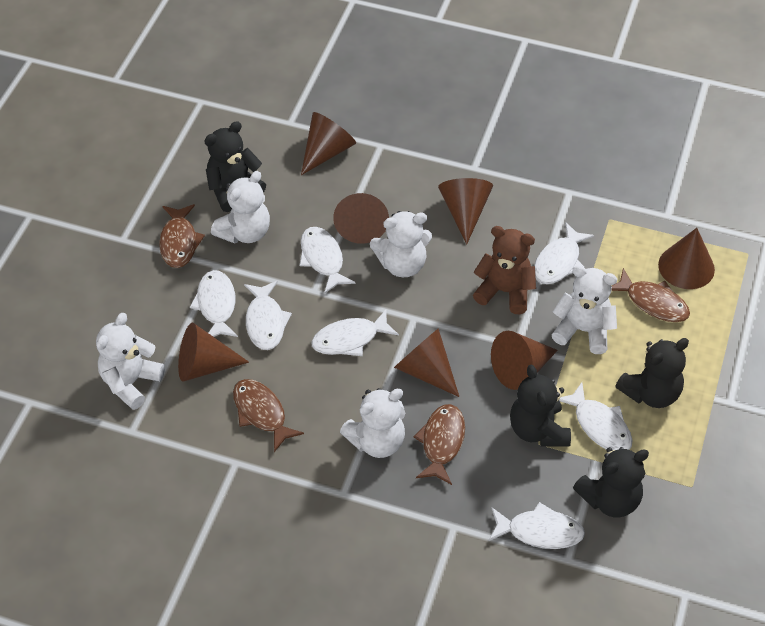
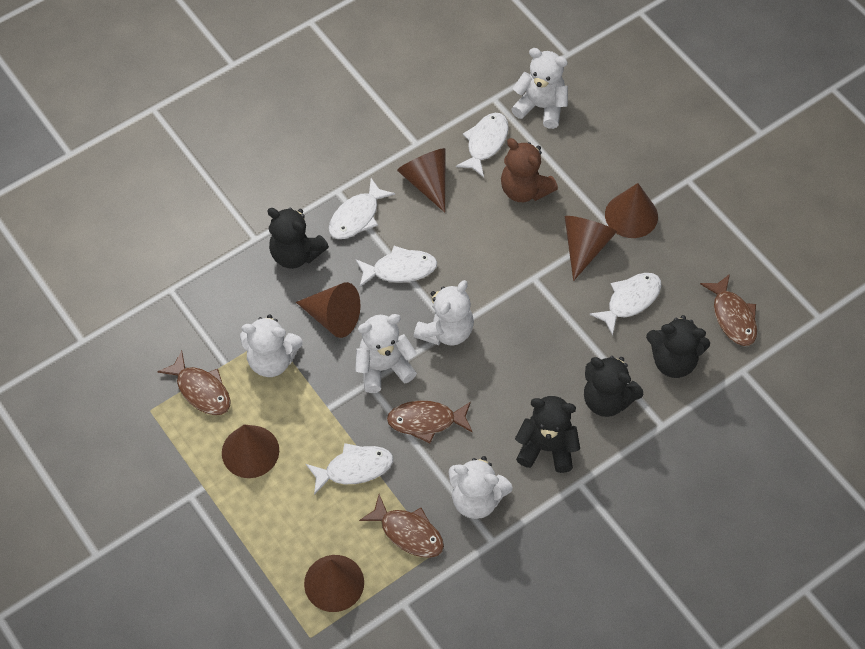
brown cone: 7 -> 6
white fish: 7 -> 5

